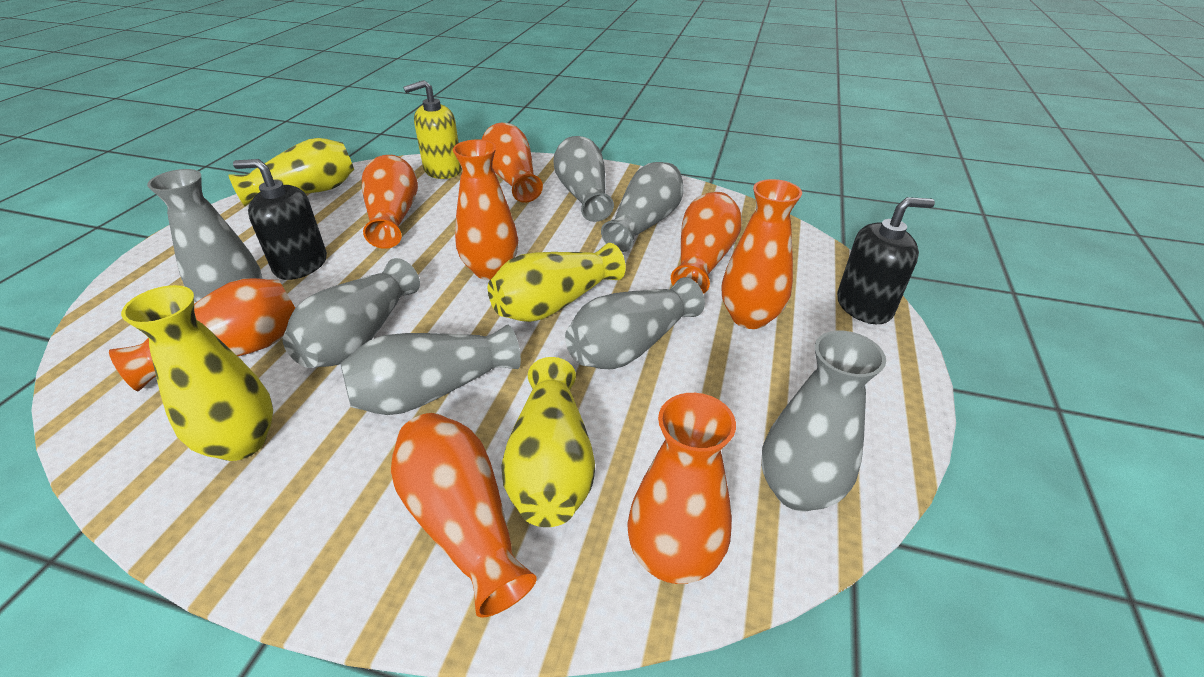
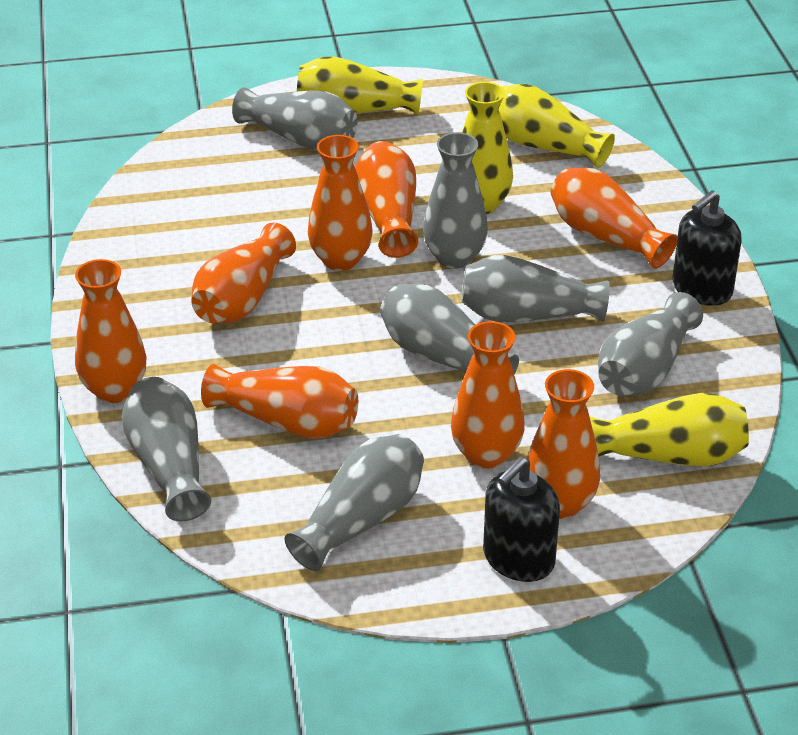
yellow soap dispenser: 1 -> 0

